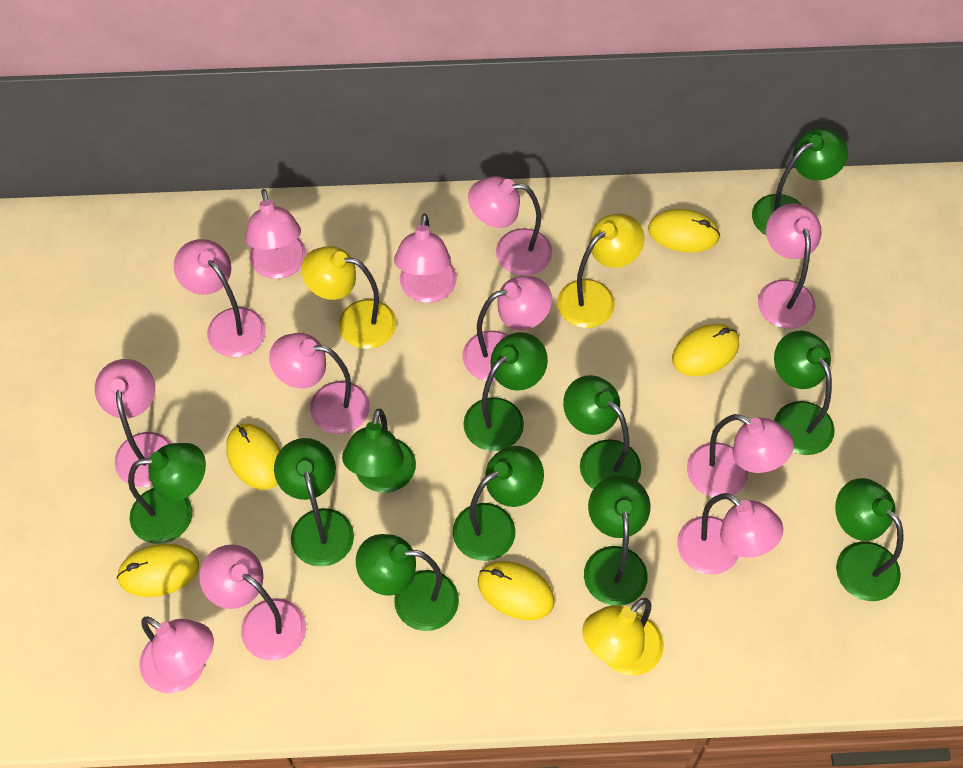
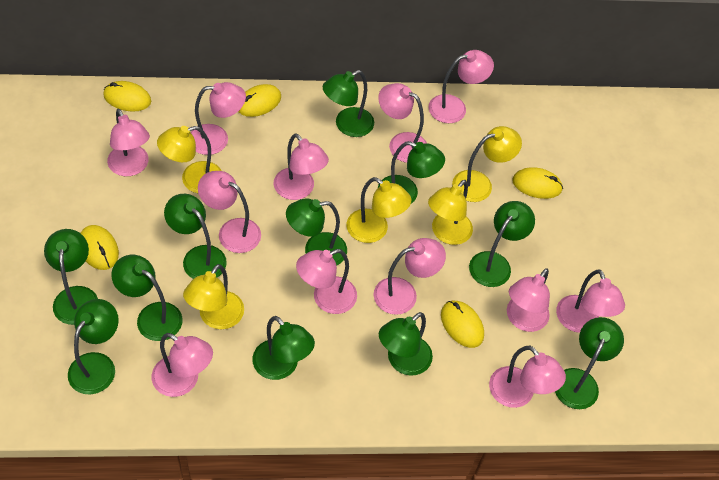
yellow lamp: 3 -> 5

